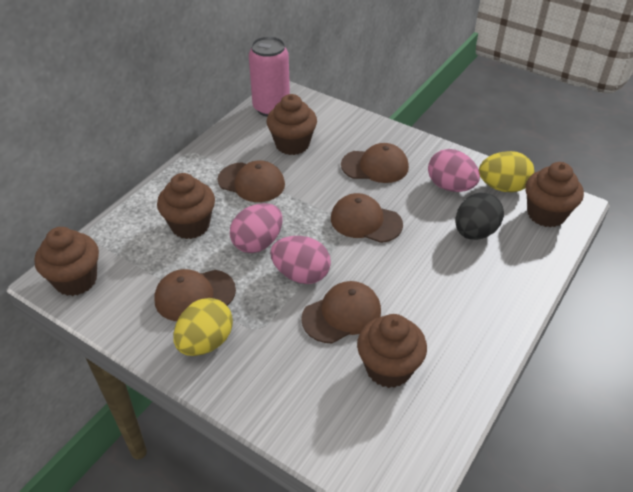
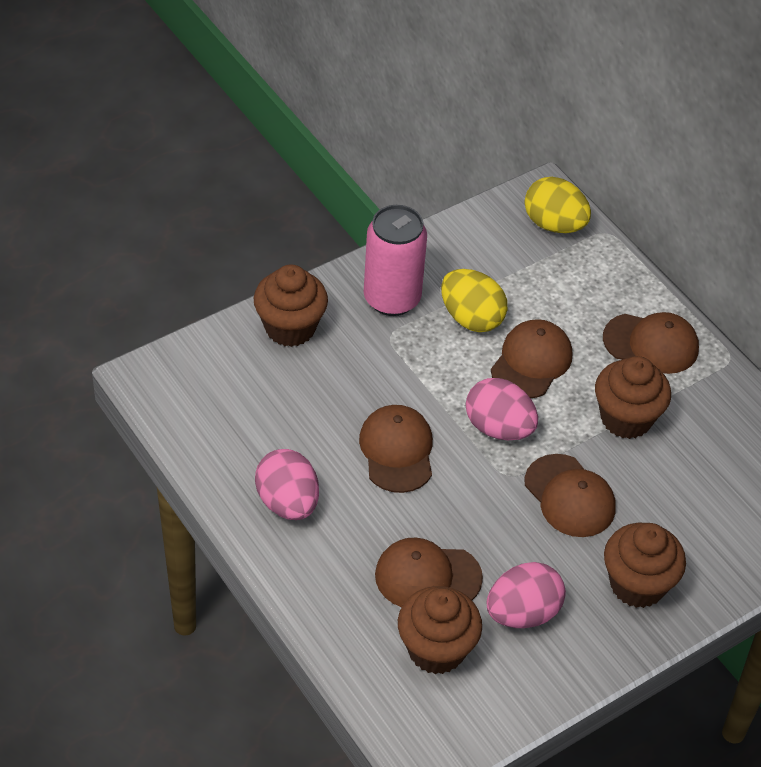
black egg: 1 -> 0
brown cupcake: 5 -> 4

